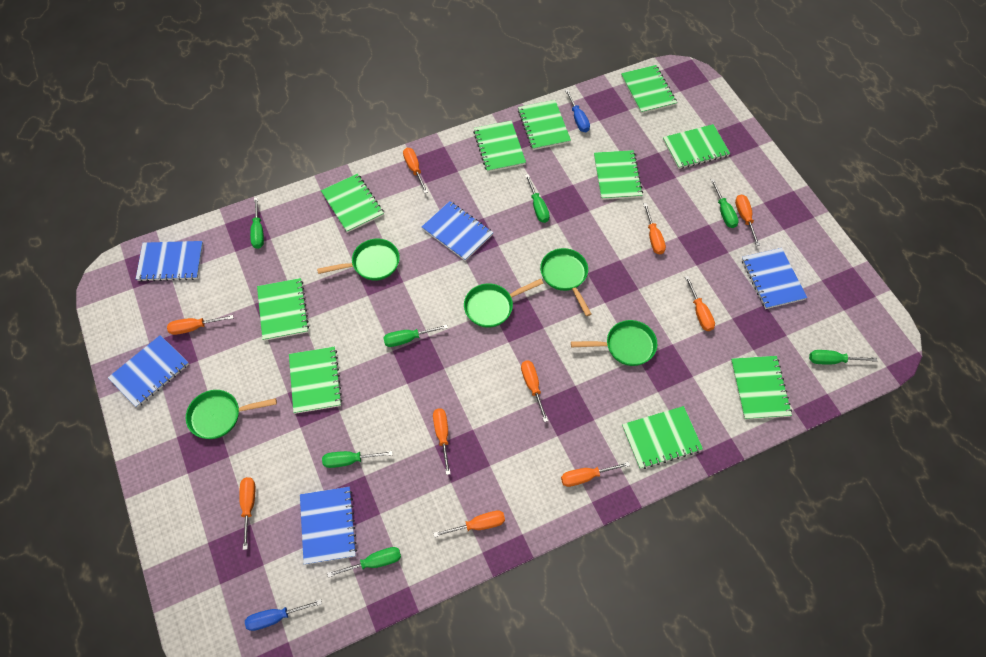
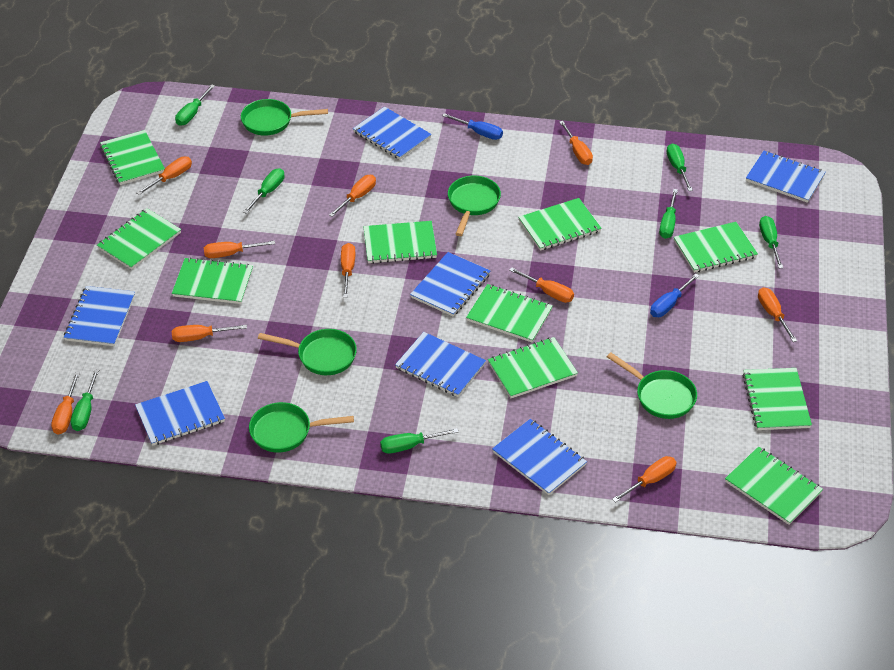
blue notebook: 5 -> 7

